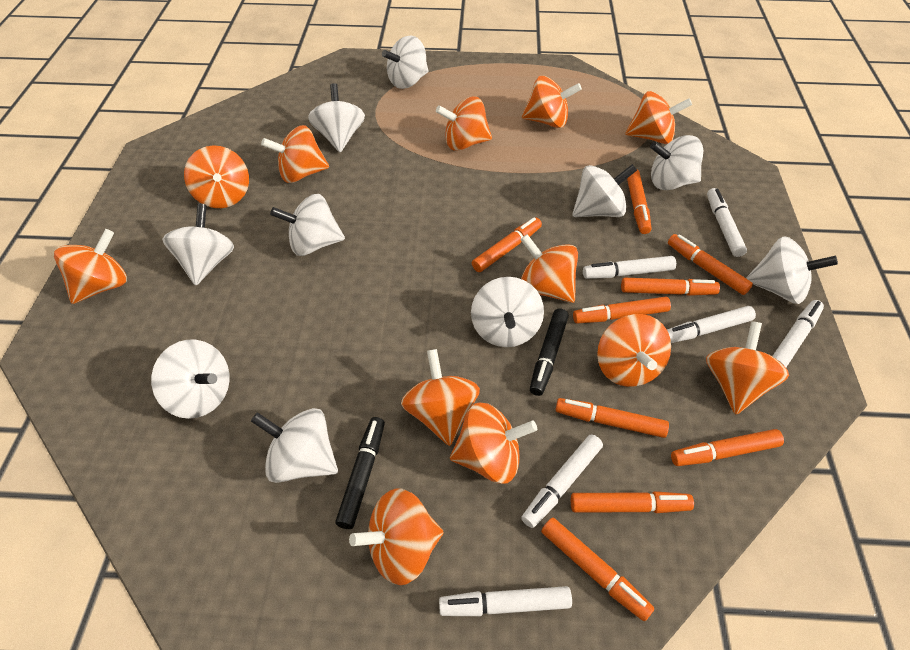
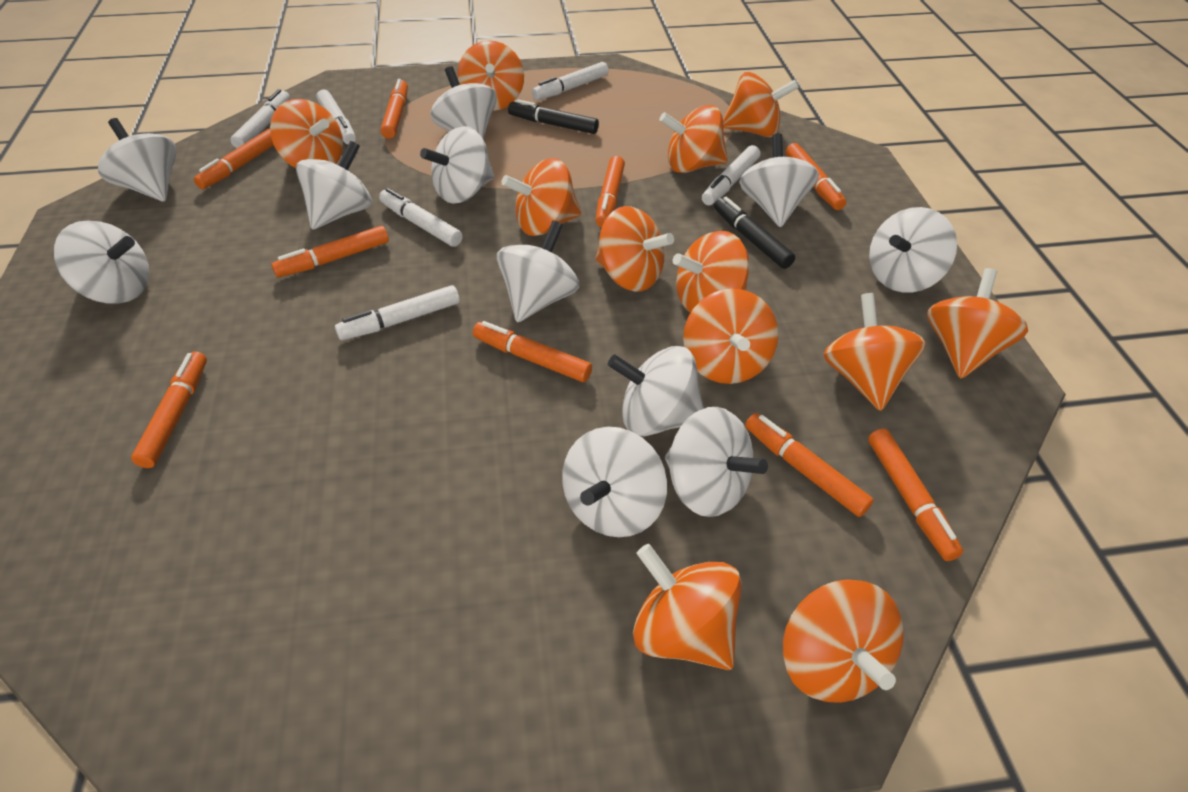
white spinning top: 10 -> 11

